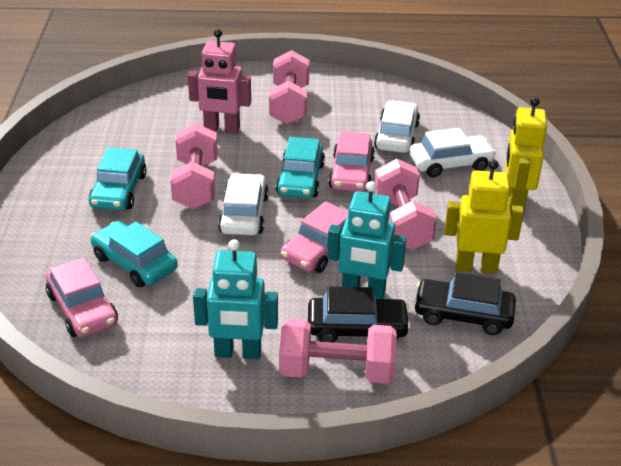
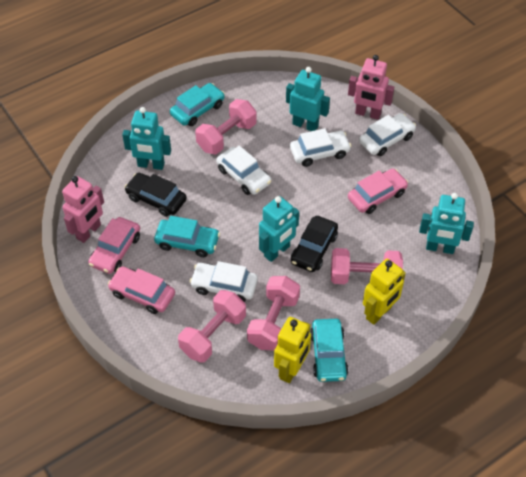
pink robot: 1 -> 2
turquoise robot: 2 -> 4
white car: 3 -> 4

